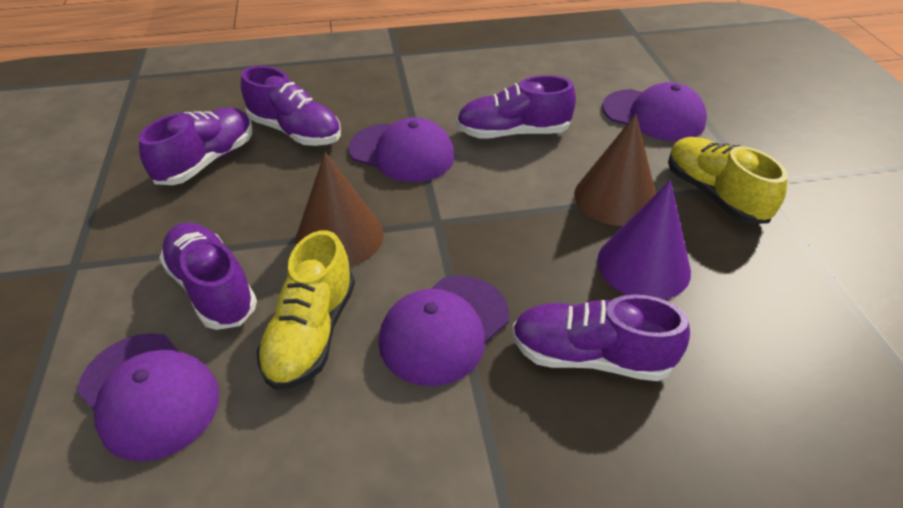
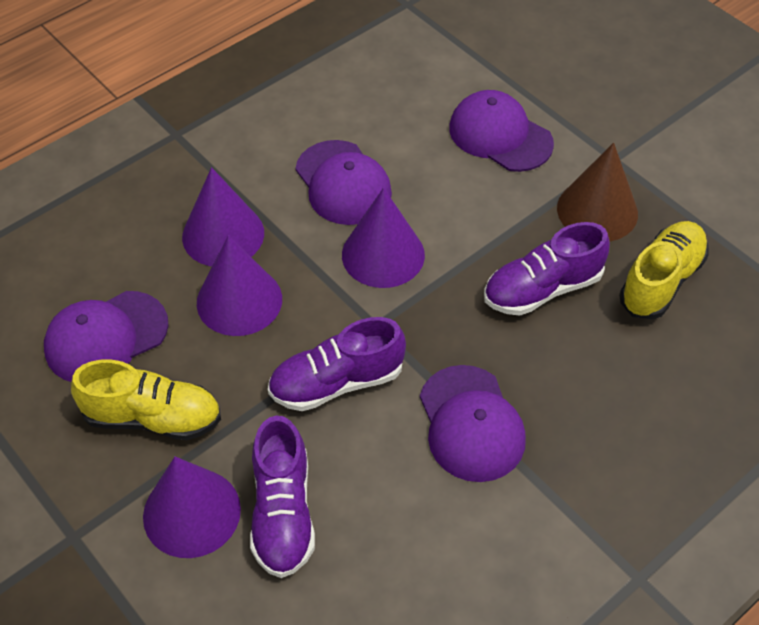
brown cone: 2 -> 1
purple cone: 1 -> 4
purple shoe: 5 -> 3

